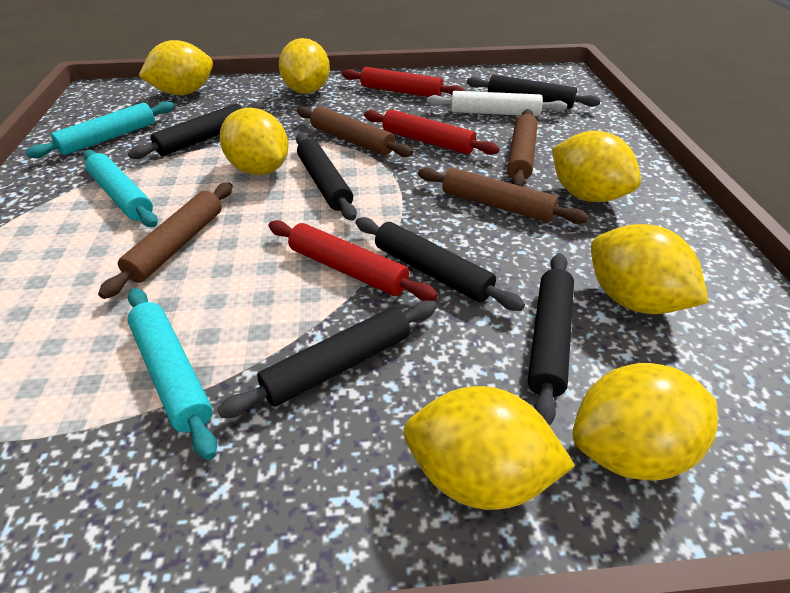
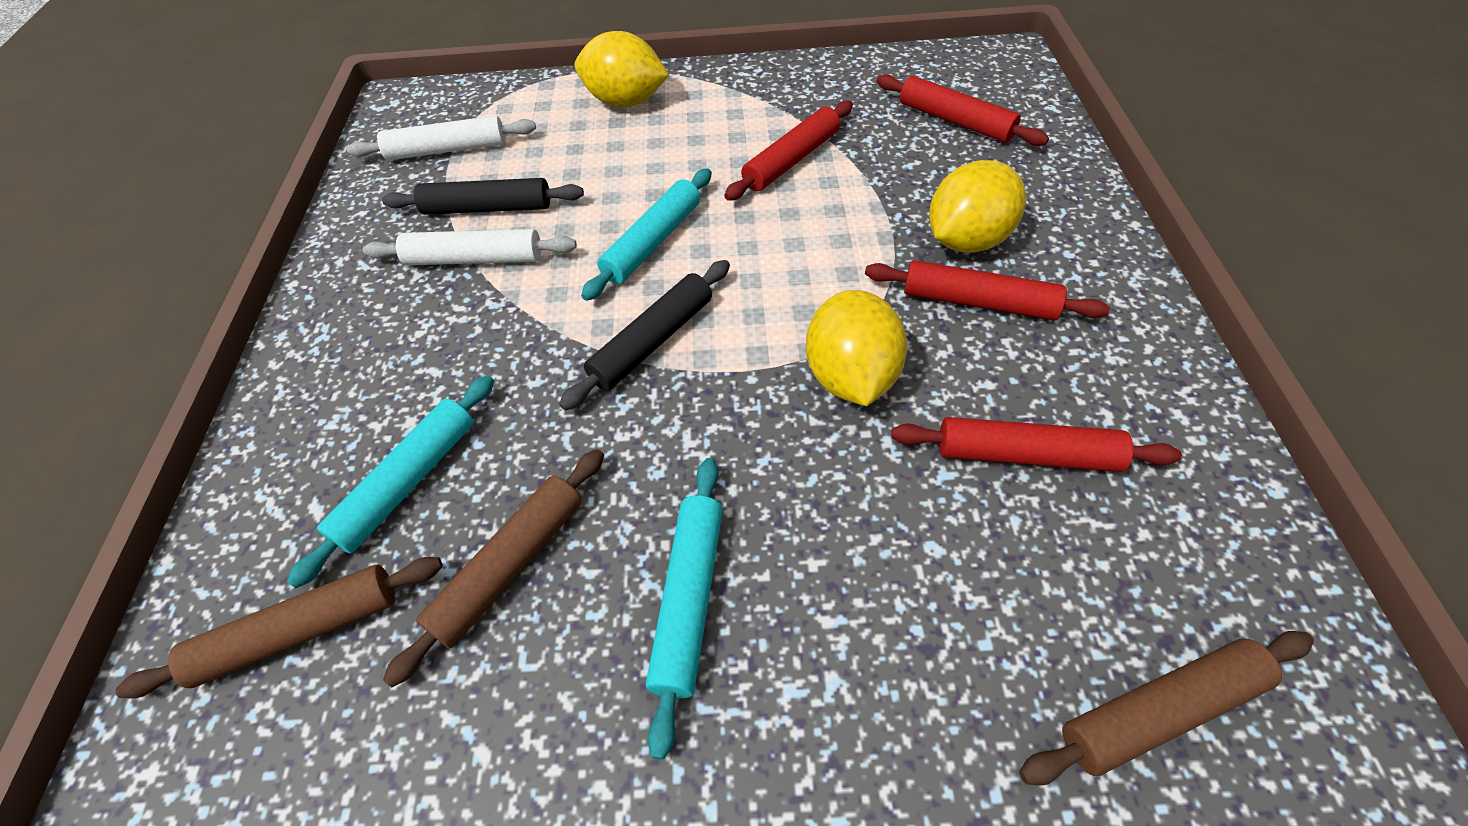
black rolling pin: 6 -> 2
brown rolling pin: 4 -> 3
red rolling pin: 3 -> 4
white rolling pin: 1 -> 2
yellow lemon: 7 -> 3

